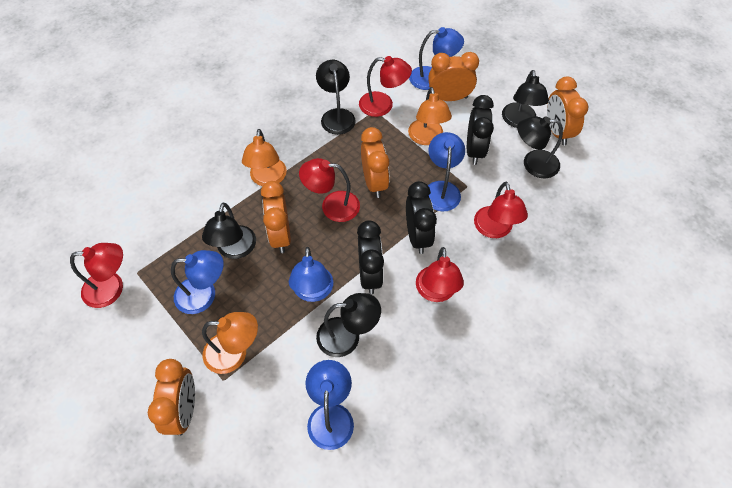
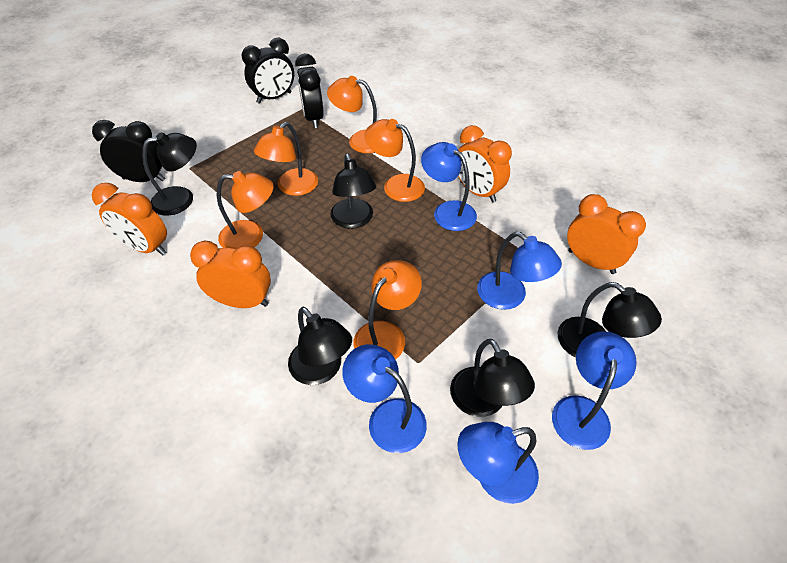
orange clock: 5 -> 4
orange lamp: 3 -> 5
red lamp: 5 -> 0

